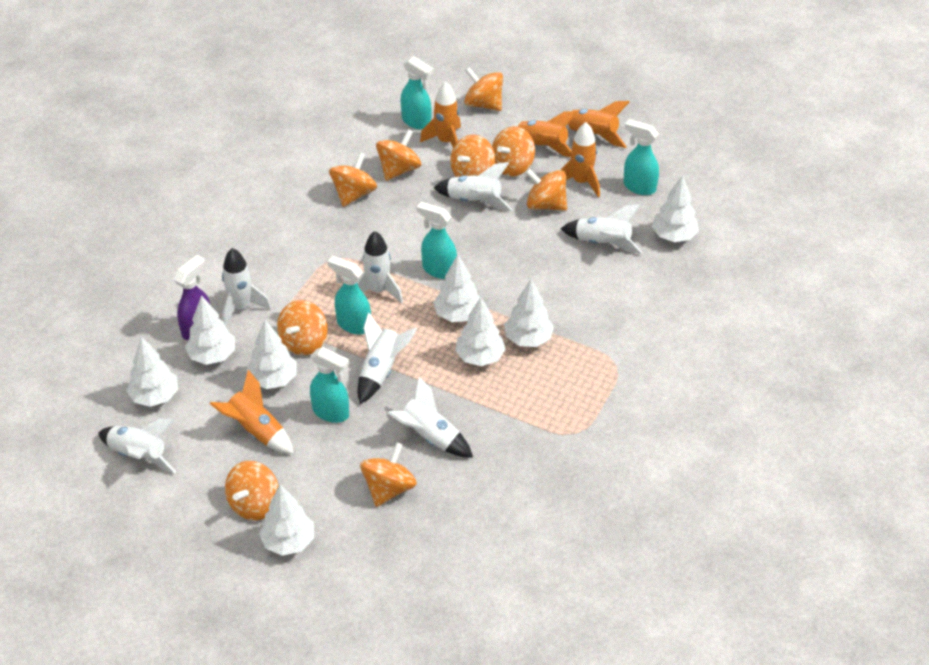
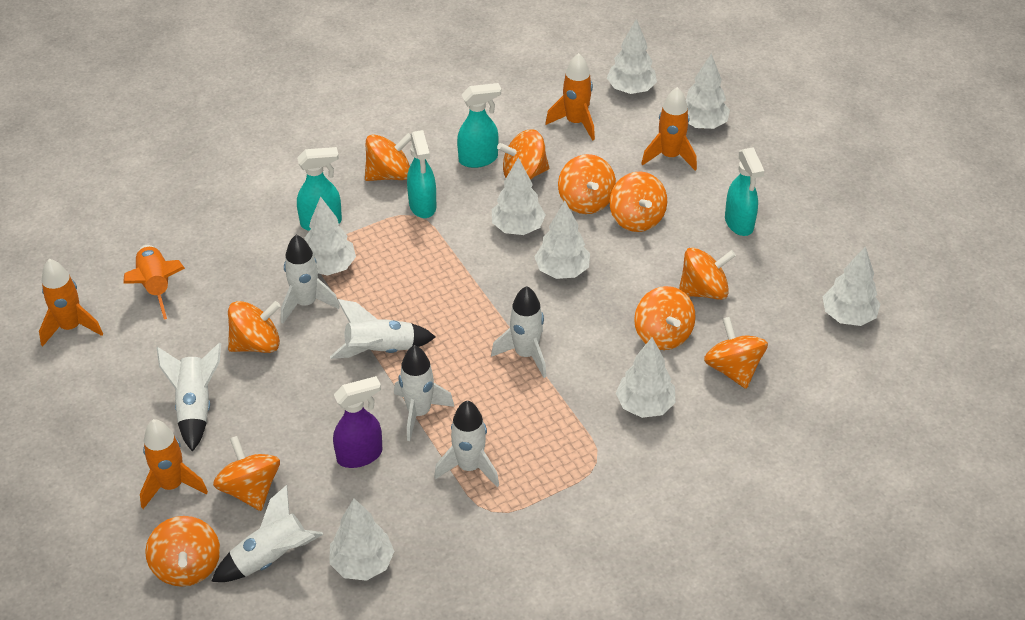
orange spinning top: 9 -> 10
turquoise spray bottle: 5 -> 4

